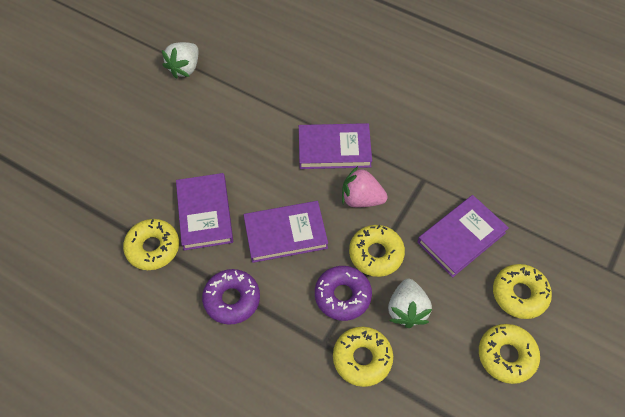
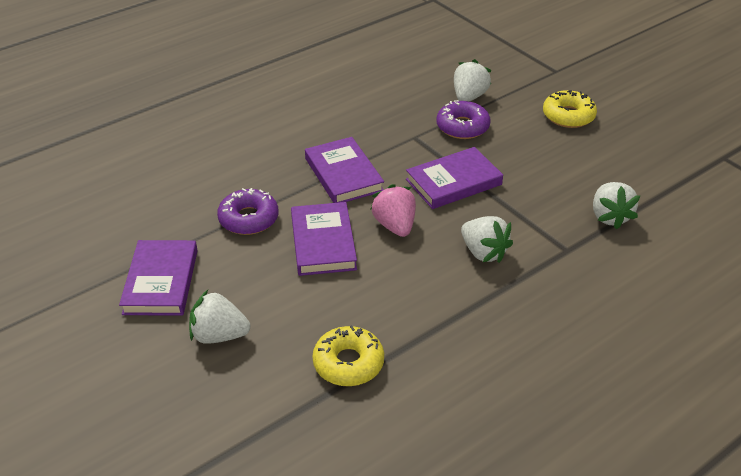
white strawberry: 2 -> 4
yellow donut: 5 -> 2

